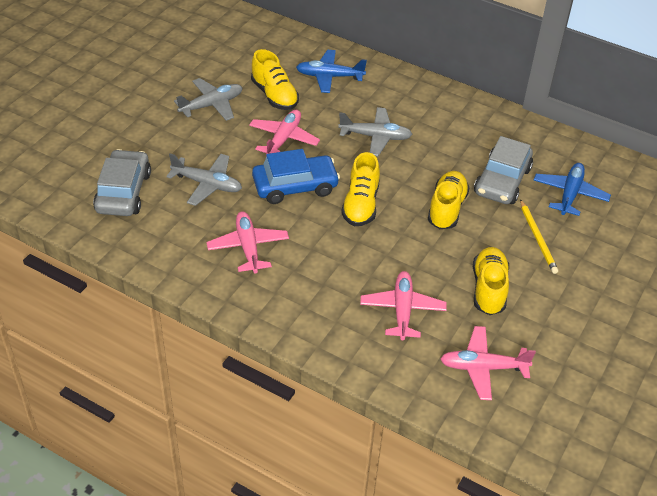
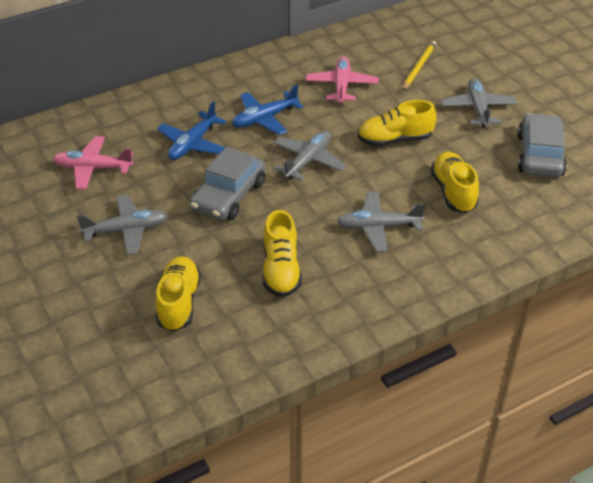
blue car: 1 -> 0
grey plane: 3 -> 4
pink plane: 4 -> 2

